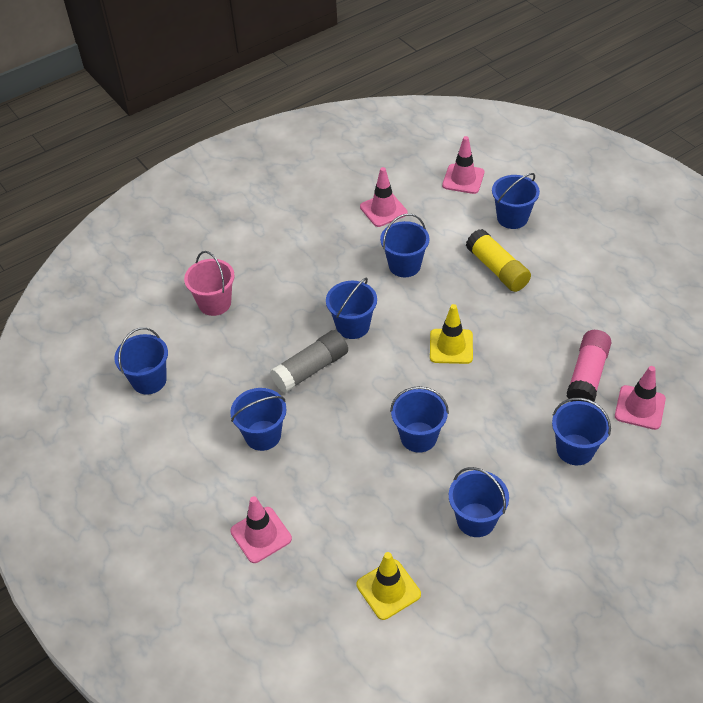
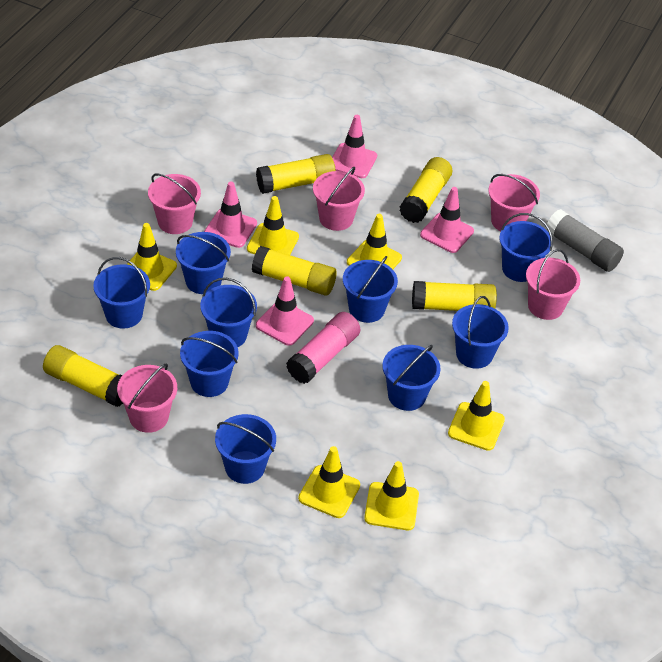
blue bucket: 8 -> 9
pink bucket: 1 -> 5
yellow glue stick: 1 -> 5
yellow traffic cone: 2 -> 6

